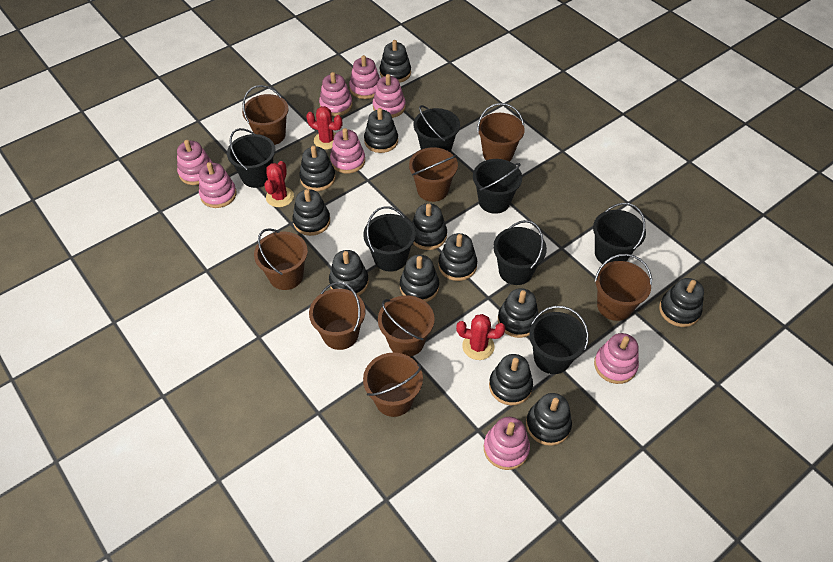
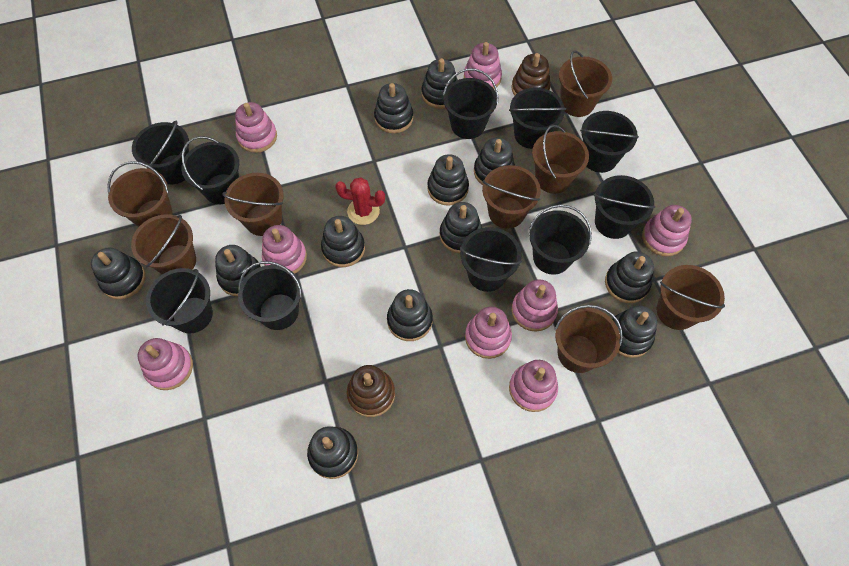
black bucket: 7 -> 10
brown stacking toy: 0 -> 2
red cactus: 3 -> 1

